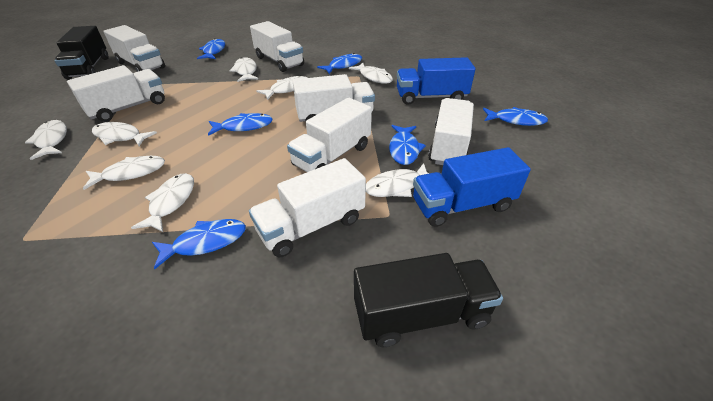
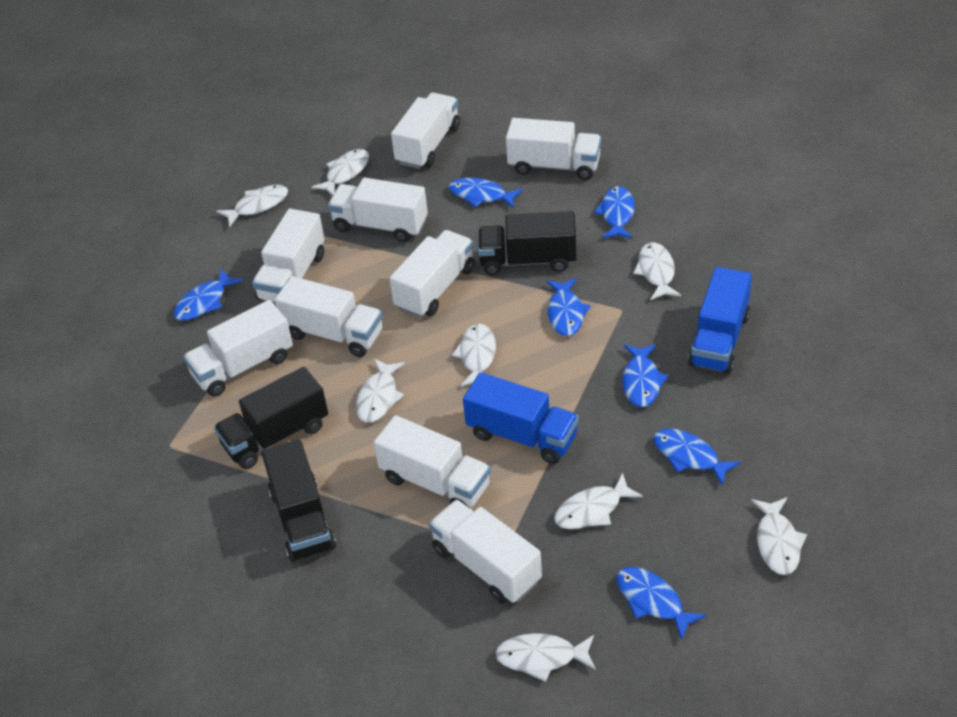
black truck: 2 -> 3
blue fish: 6 -> 7
white truck: 7 -> 9

